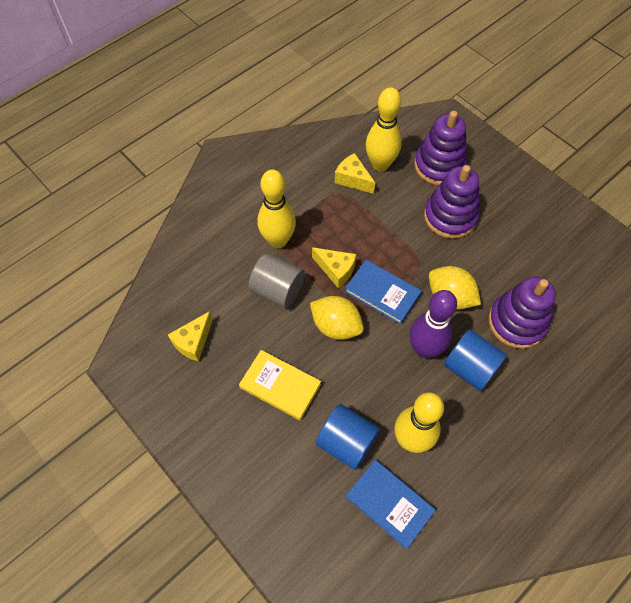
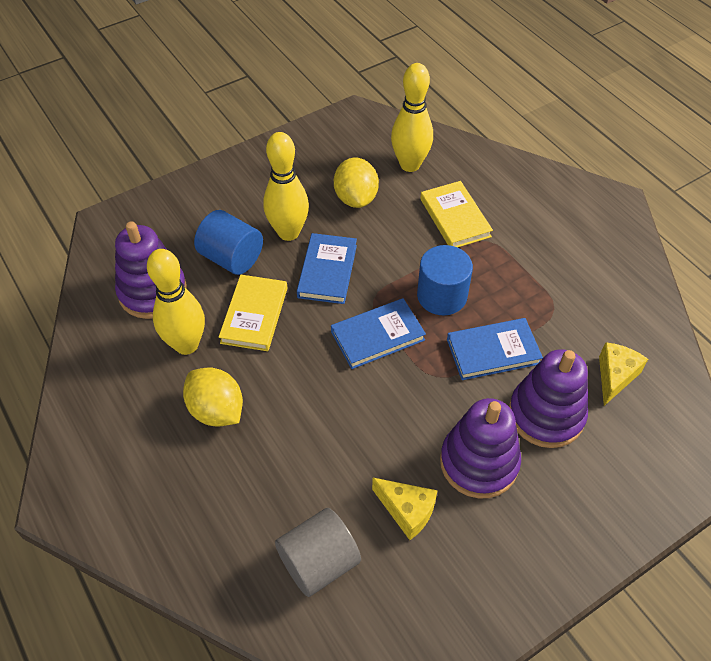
blue book: 2 -> 3
purple bowling pin: 1 -> 0
yellow book: 1 -> 2
yellow cheese: 3 -> 2

